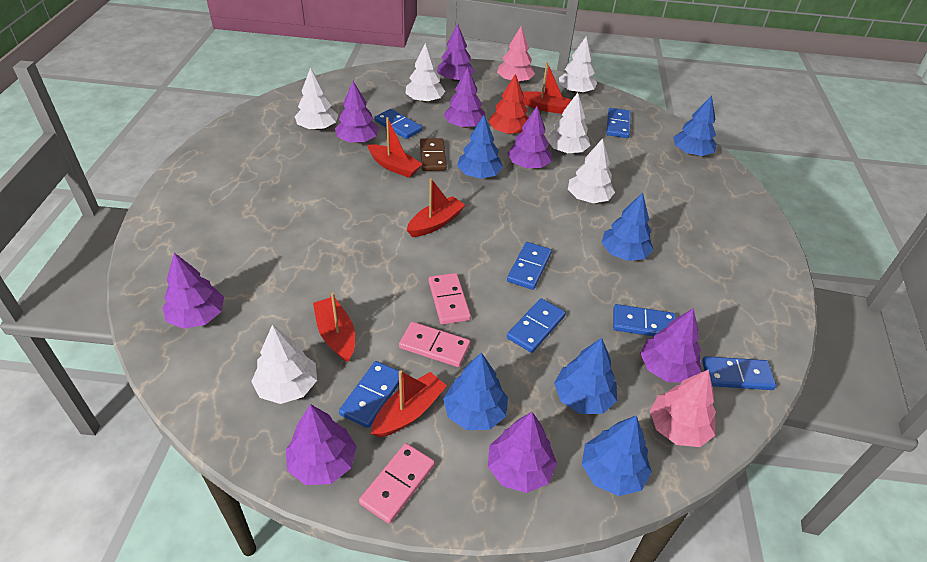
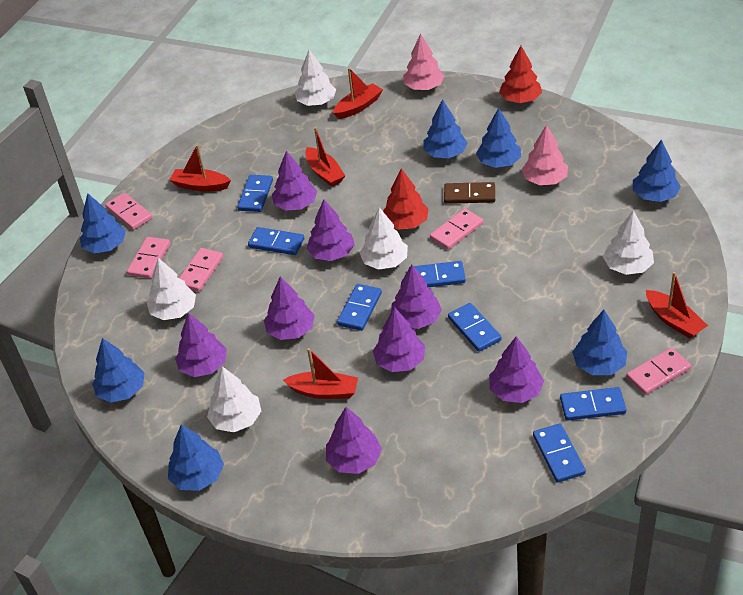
blue tree: 6 -> 7
pink domino: 3 -> 5
red tree: 1 -> 2
white tree: 6 -> 5

